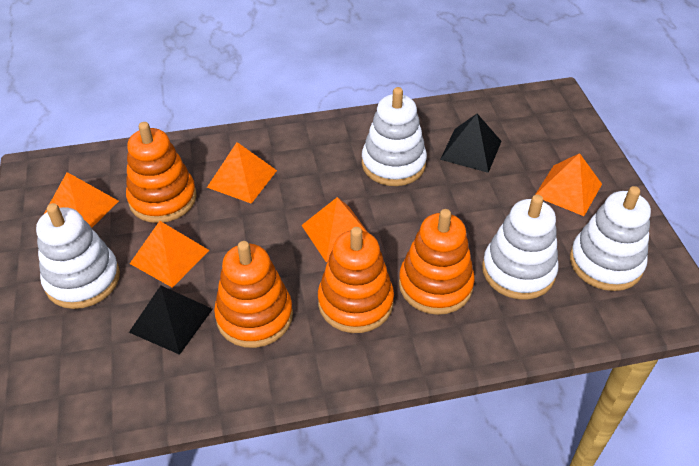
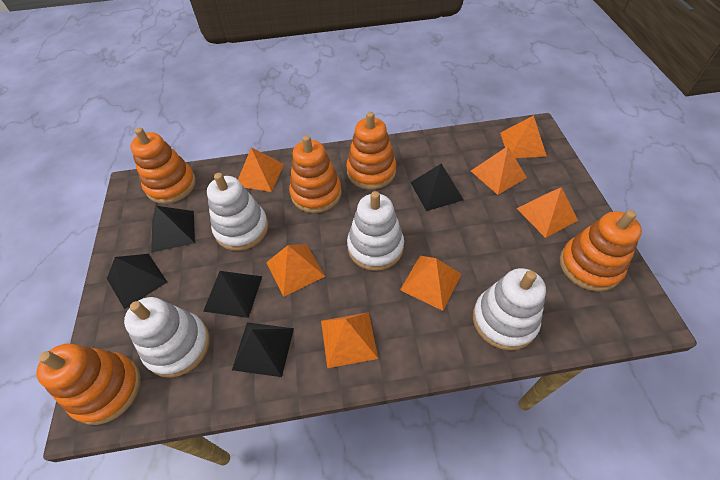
black pyramid: 2 -> 5
orange pyramid: 5 -> 7
orange stacking toy: 4 -> 5

